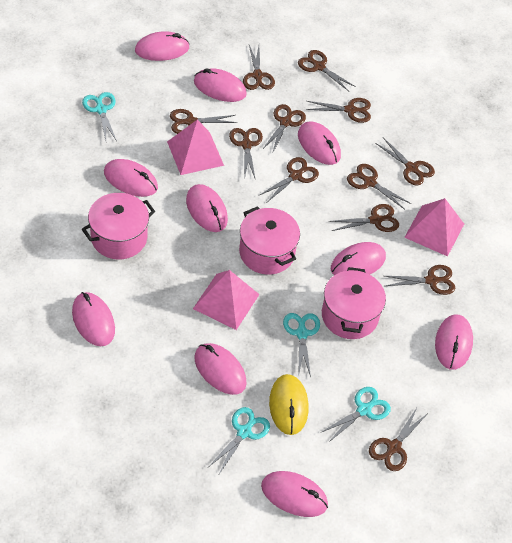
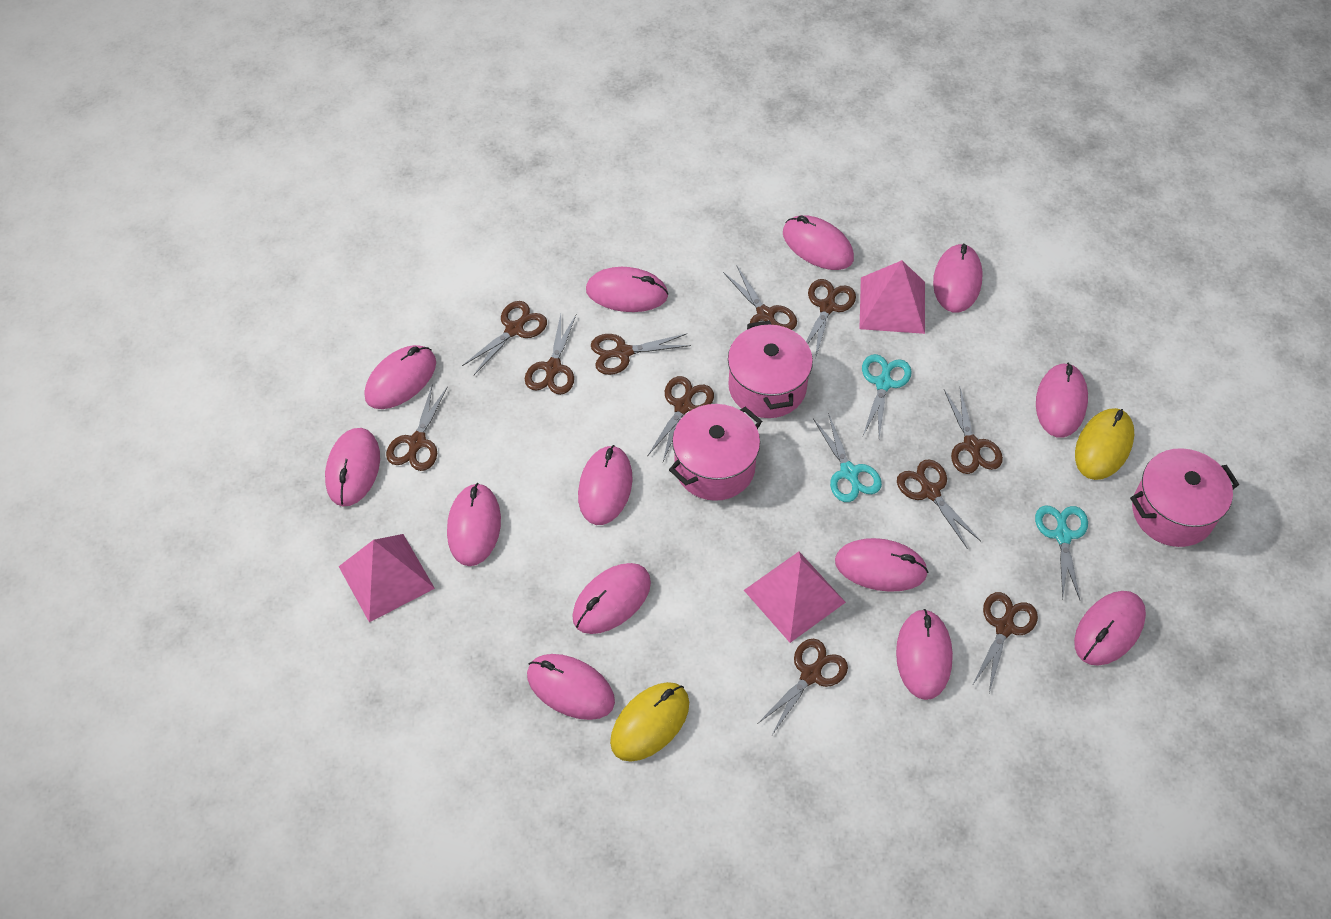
brown scissors: 12 -> 11
pink mouse: 10 -> 13
turquoise scissors: 4 -> 3
yellow mouse: 1 -> 2

